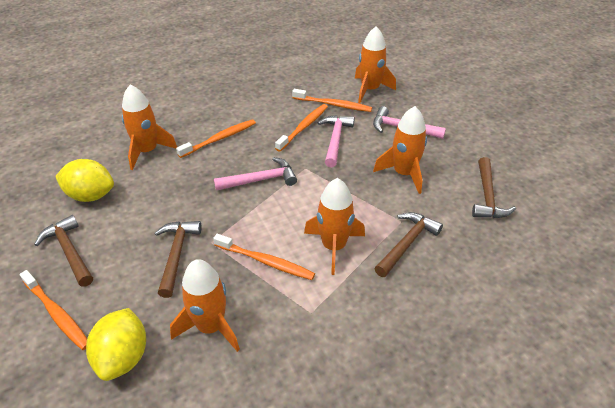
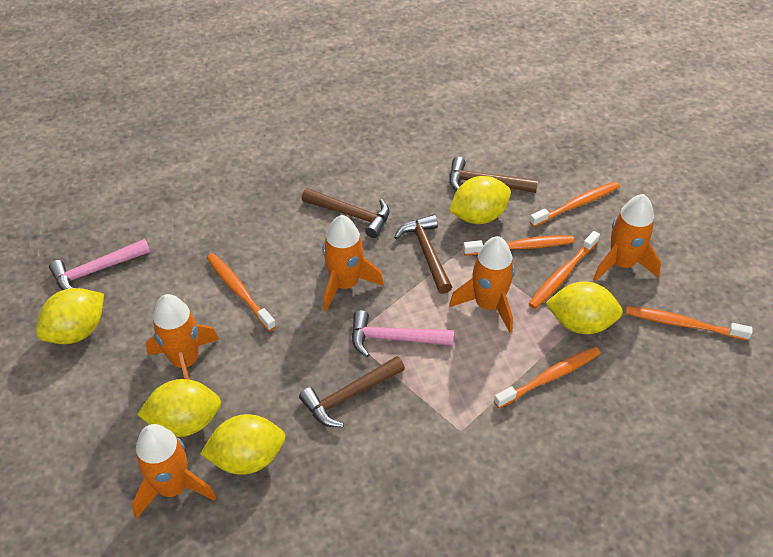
orange toothbrush: 5 -> 6
pink hammer: 3 -> 2
yellow lemon: 2 -> 5

